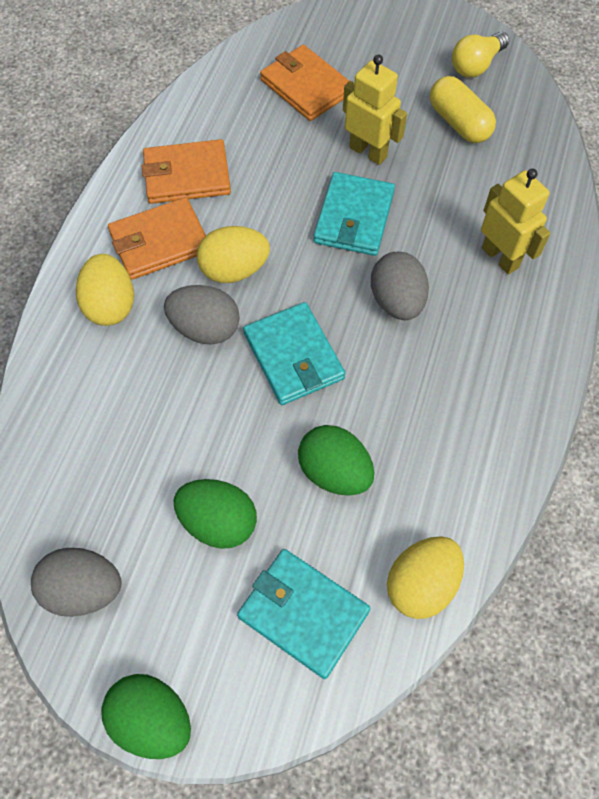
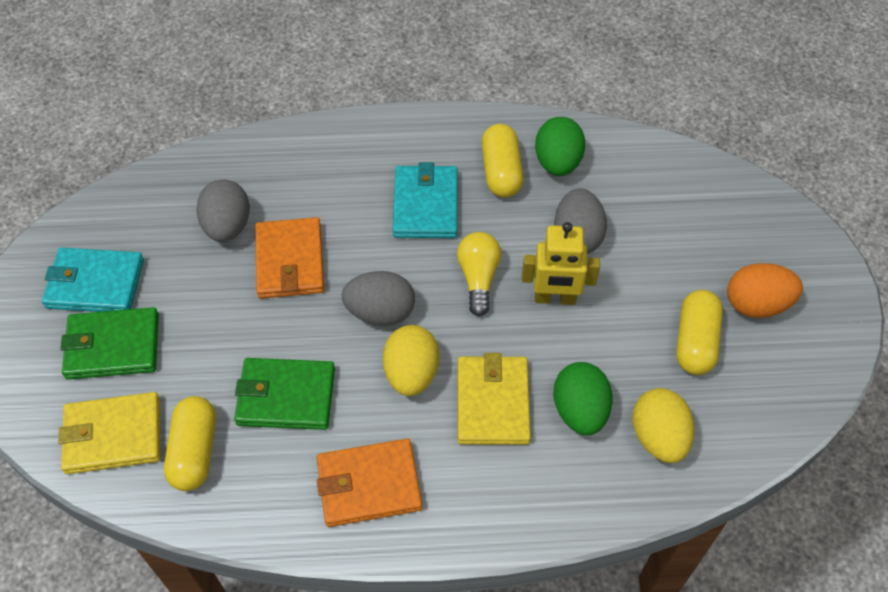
green egg: 3 -> 2
green wallet: 0 -> 2
orange egg: 0 -> 1
orange wallet: 3 -> 2
turquoise wallet: 3 -> 2
yellow capsule: 1 -> 3
yellow egg: 3 -> 2
yellow robot: 2 -> 1
yellow wallet: 0 -> 2

